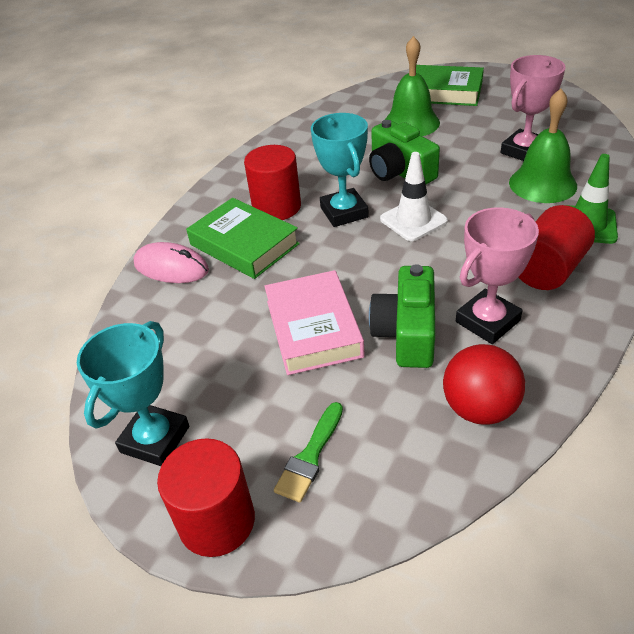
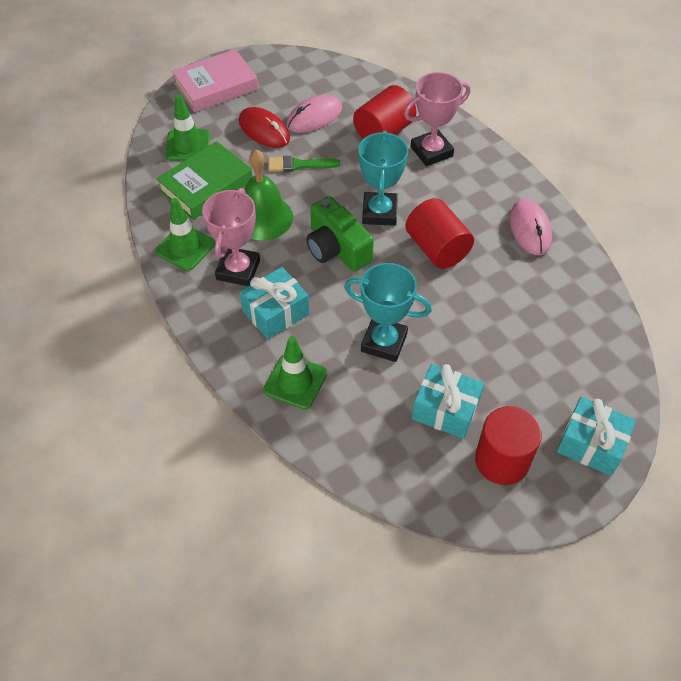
green bell: 2 -> 1
green book: 2 -> 1
green camera: 2 -> 1
green traffic cone: 1 -> 3
pink mouse: 1 -> 2
red ball: 1 -> 0
red mouse: 0 -> 1
turquoise gift: 0 -> 3
white traffic cone: 1 -> 0

